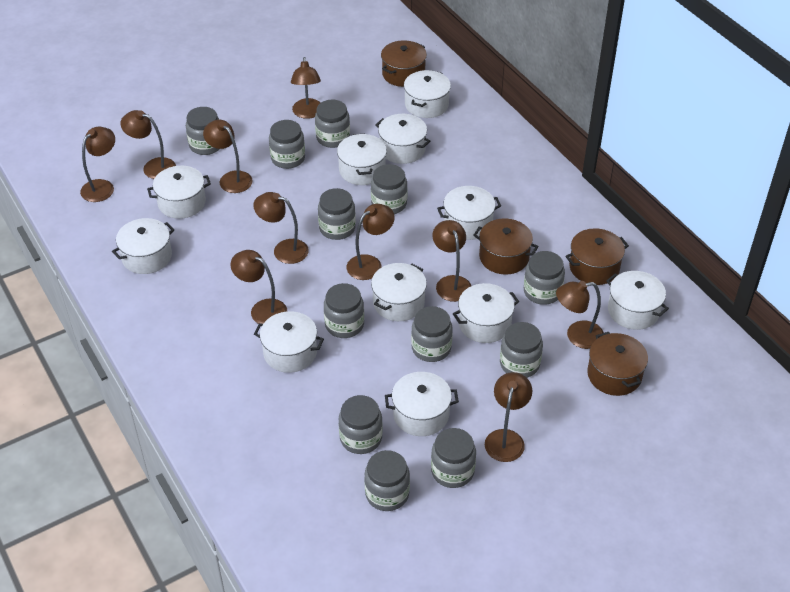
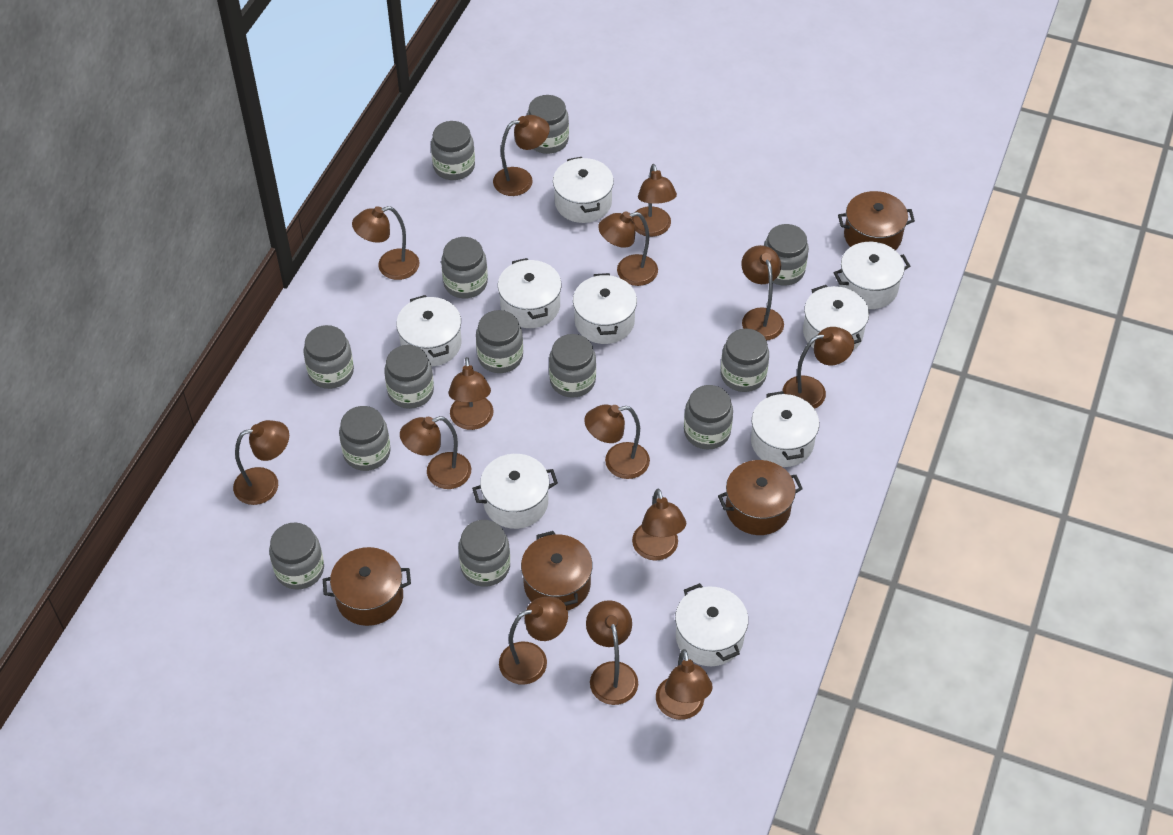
brown lamp: 10 -> 14
grey jar: 12 -> 13
white pot: 11 -> 9

